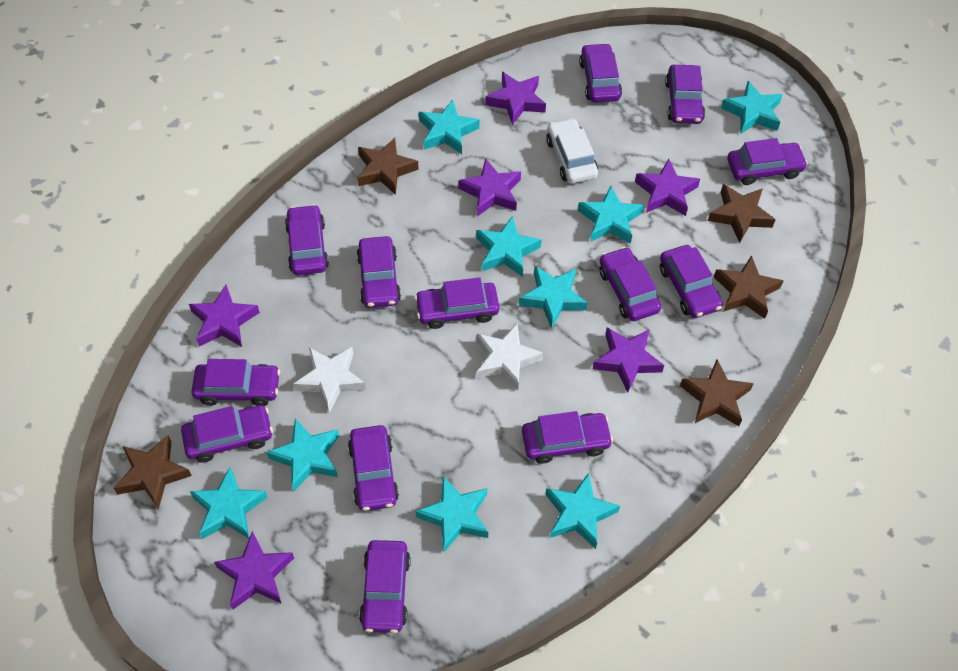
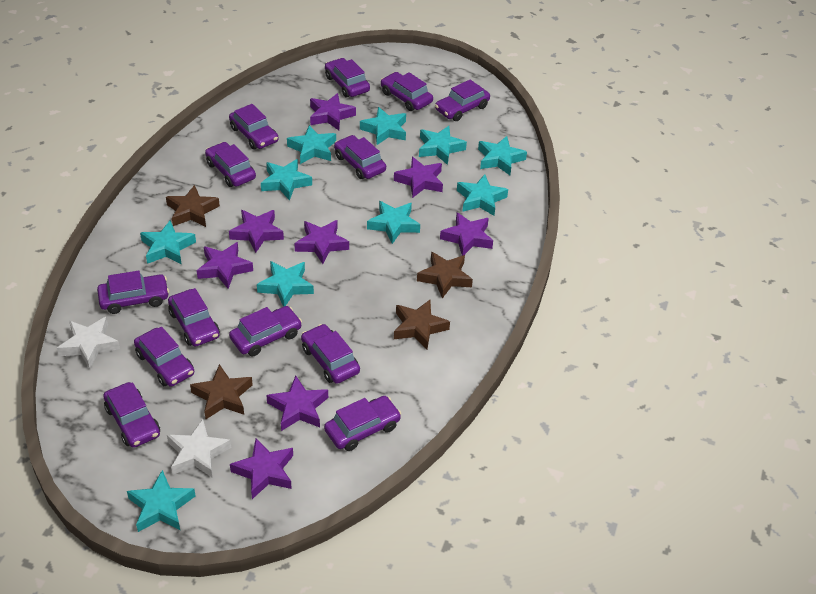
brown star: 5 -> 4
purple star: 6 -> 8
turquoise star: 9 -> 10
white car: 1 -> 0

